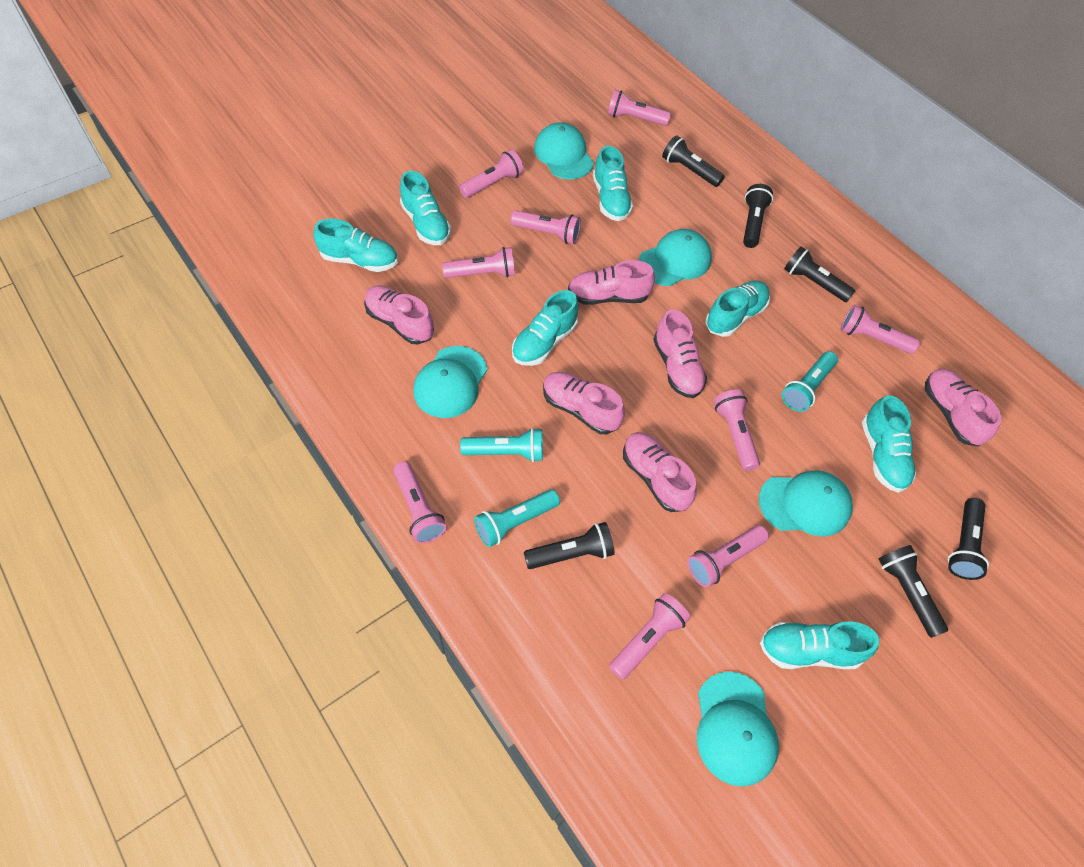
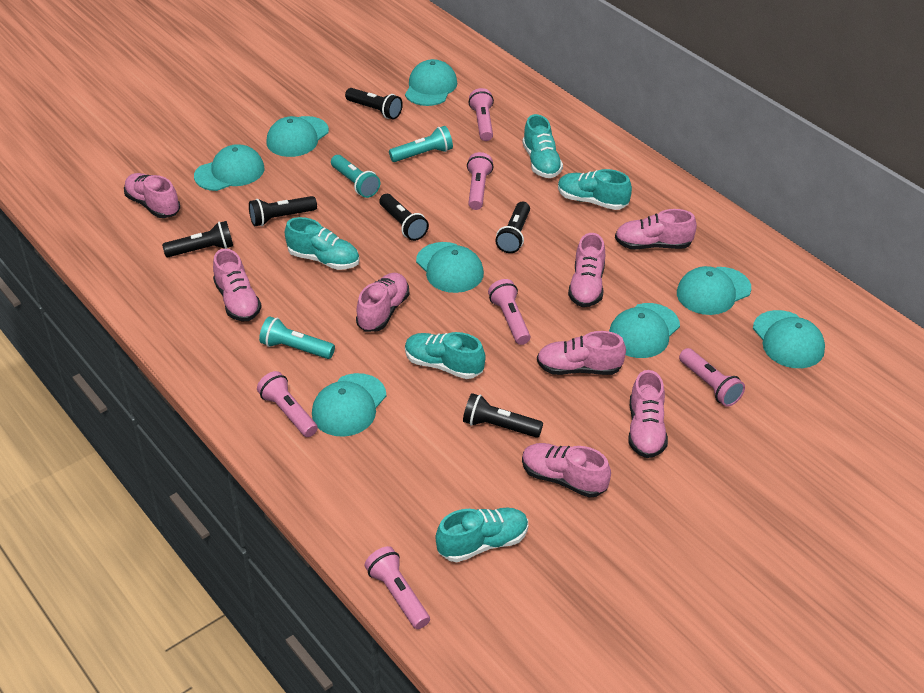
pink flashlight: 9 -> 6
pink shoe: 6 -> 8
turquoise cap: 5 -> 8
turquoise shoe: 7 -> 5

